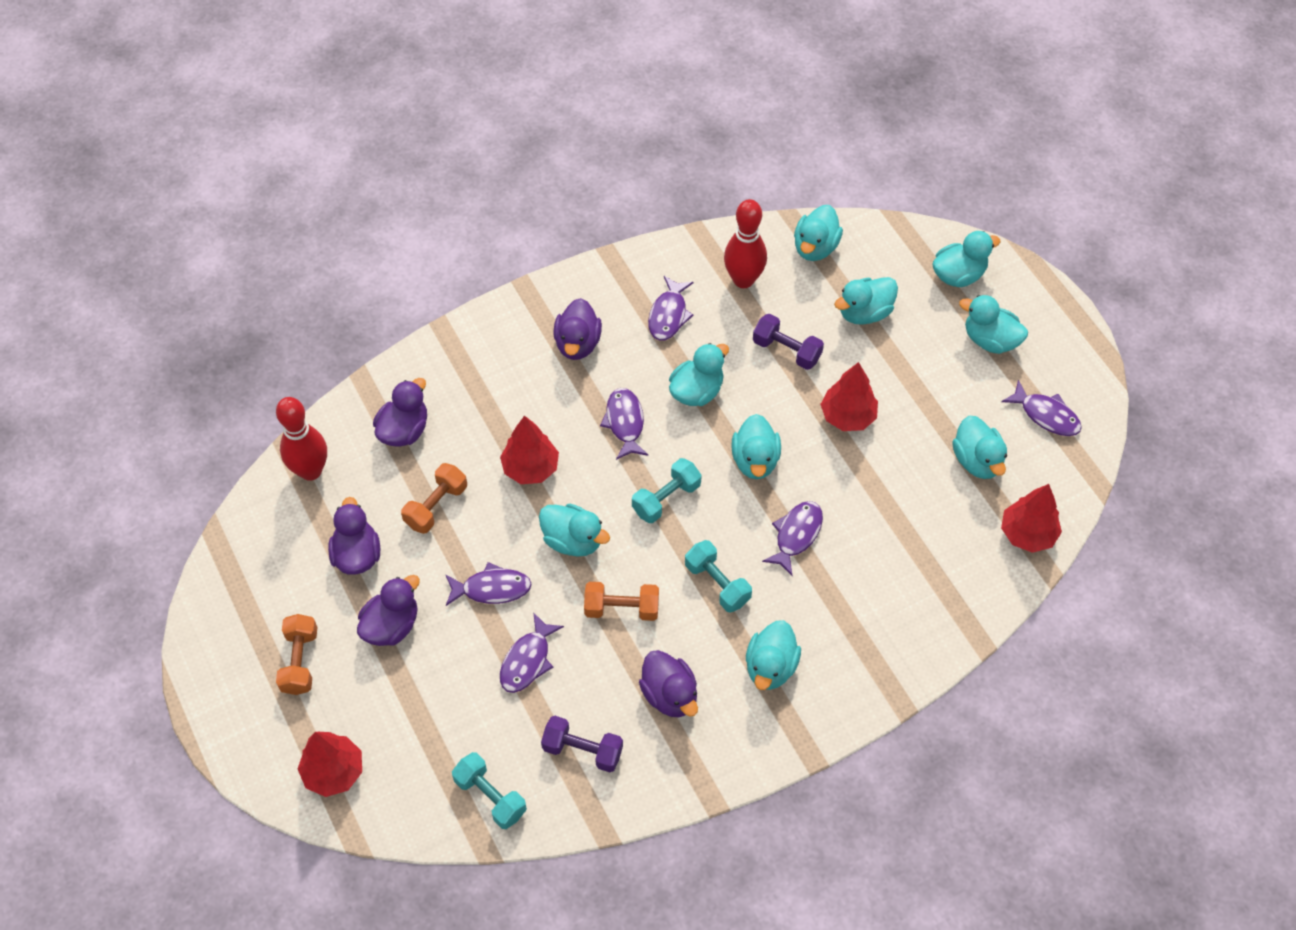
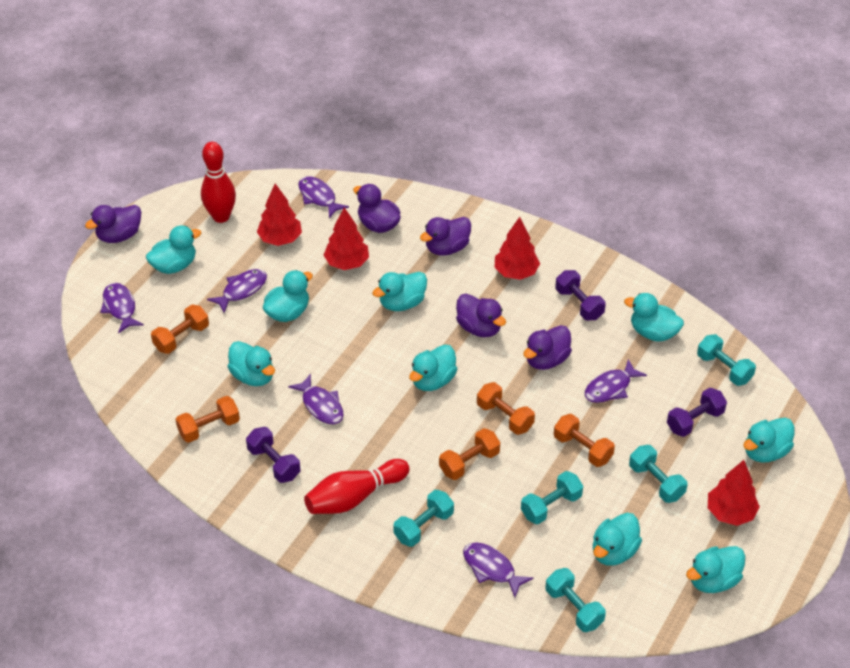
orange dumbbell: 3 -> 5
purple dumbbell: 2 -> 3
turquoise dumbbell: 3 -> 5

